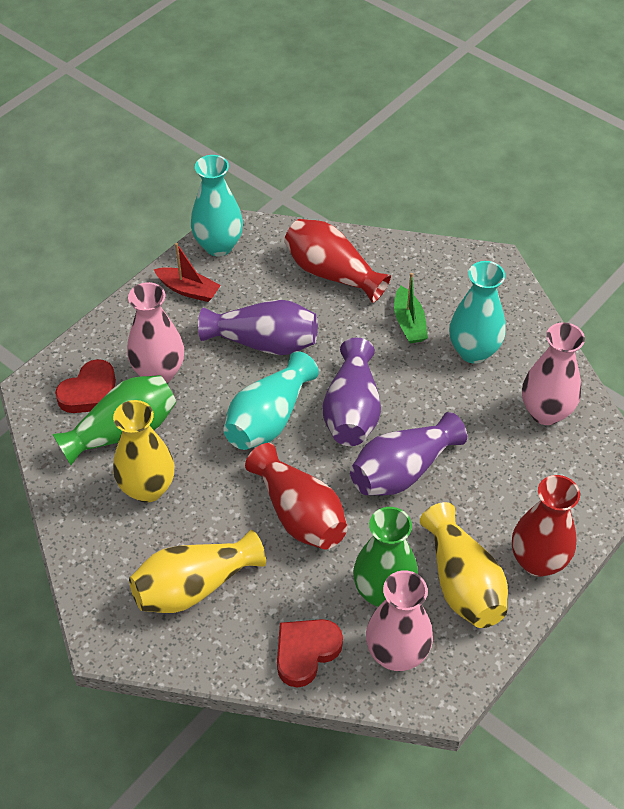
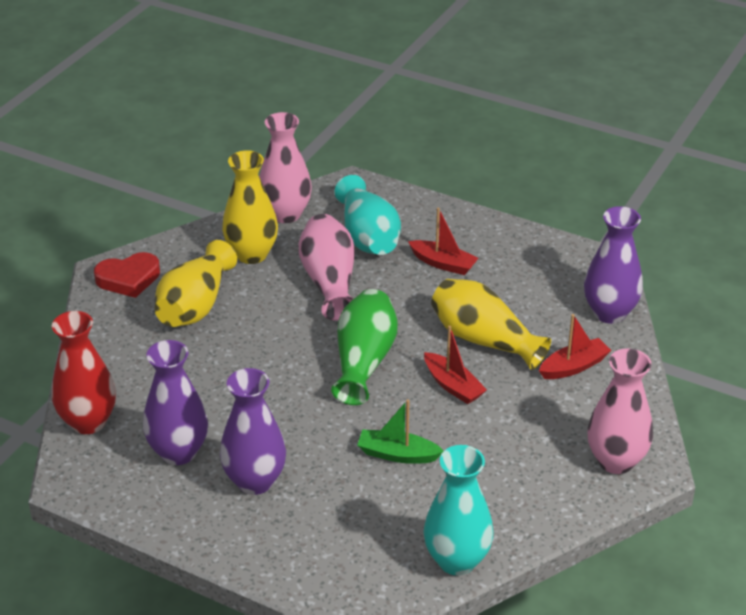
green vase: 2 -> 1
red boat: 1 -> 3
red heart: 2 -> 1
red vase: 3 -> 1
turquoise vase: 3 -> 2

